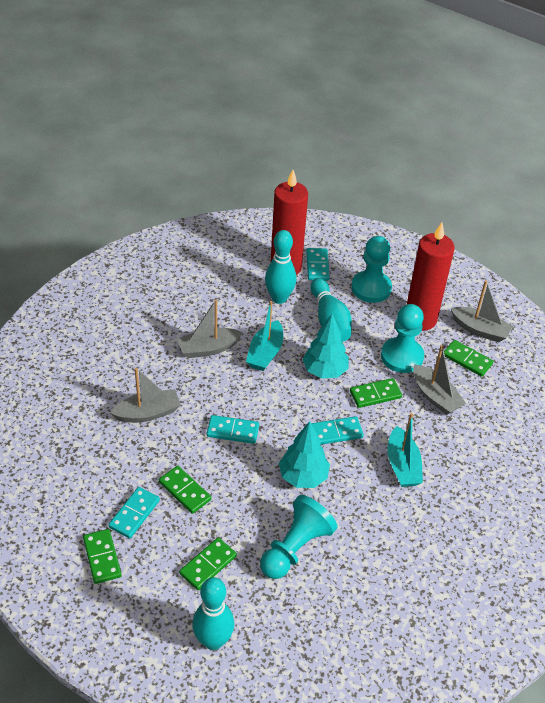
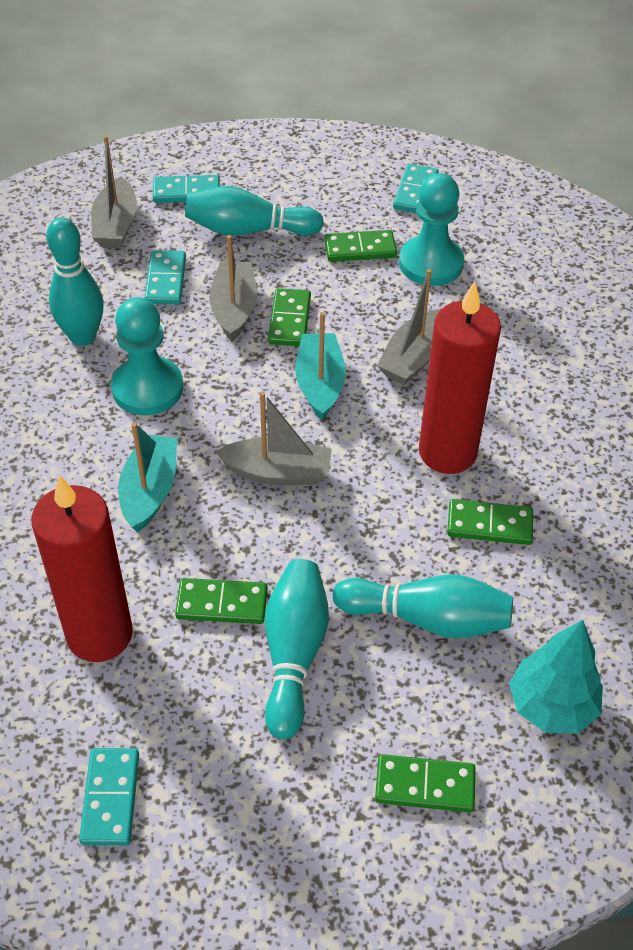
turquoise bowling pin: 3 -> 4
turquoise pawn: 3 -> 2
turquoise tree: 2 -> 1

